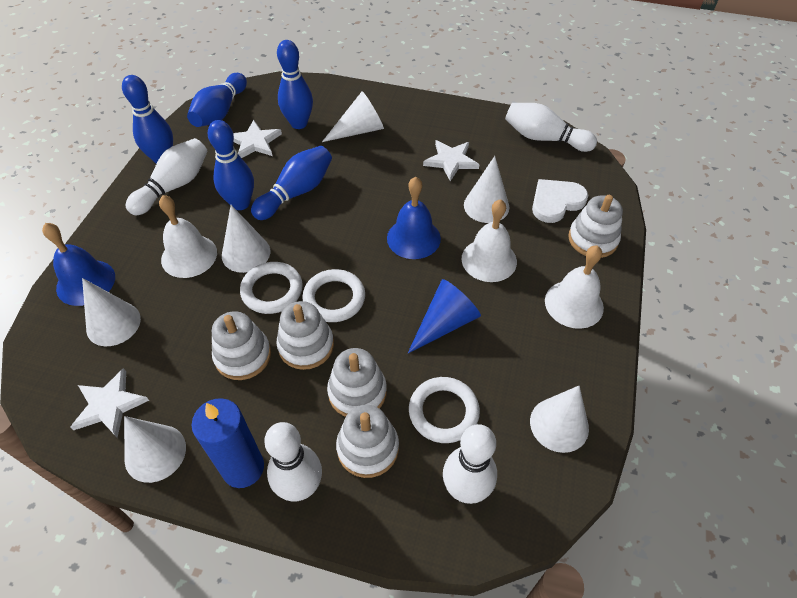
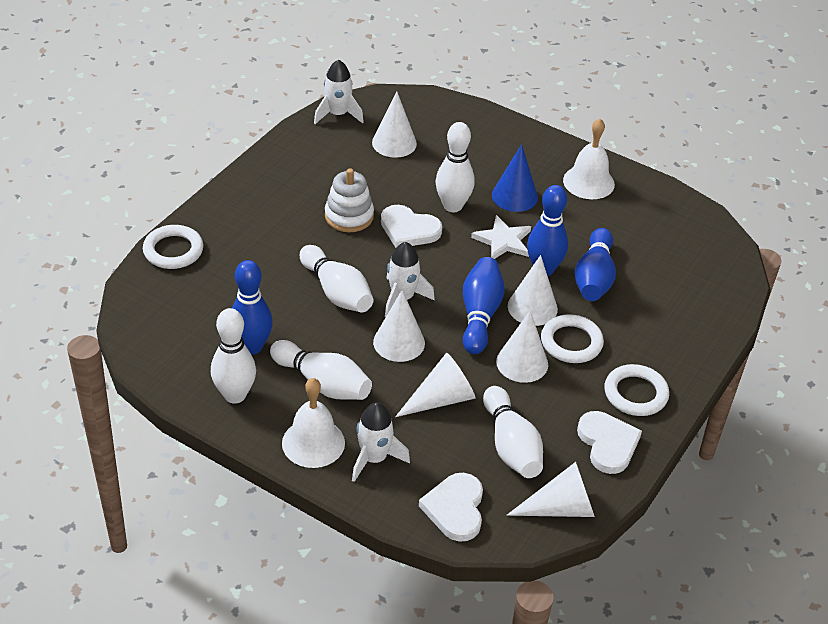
blue bell: 2 -> 0
blue bowling pin: 5 -> 4
blue candle: 1 -> 0
white bell: 3 -> 2
white bowling pin: 4 -> 5
white heart: 1 -> 3
white rocket: 0 -> 3
white stacking toy: 5 -> 1
white star: 3 -> 1

